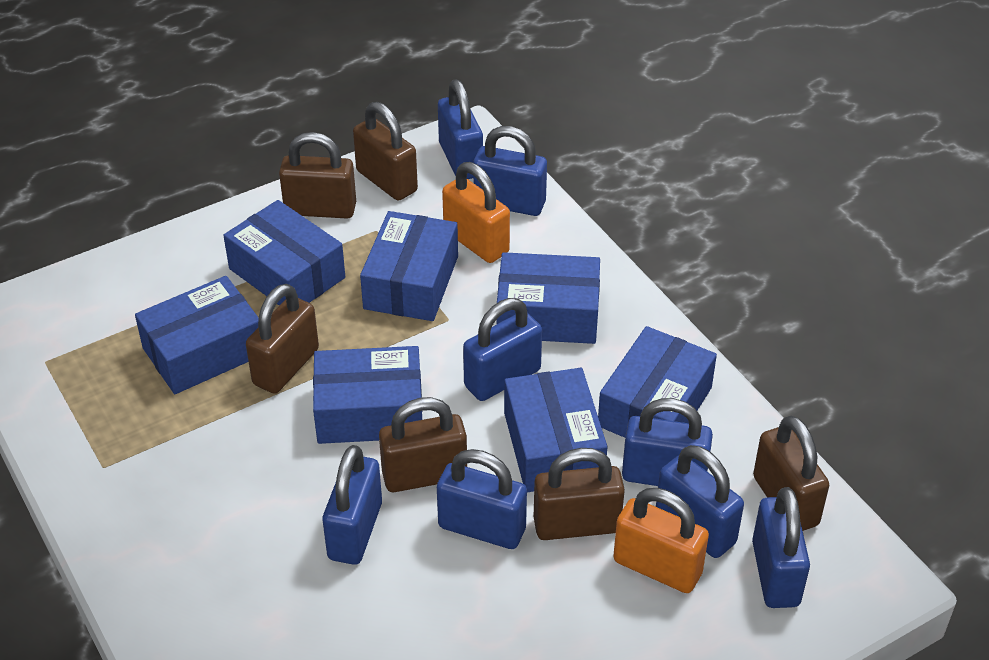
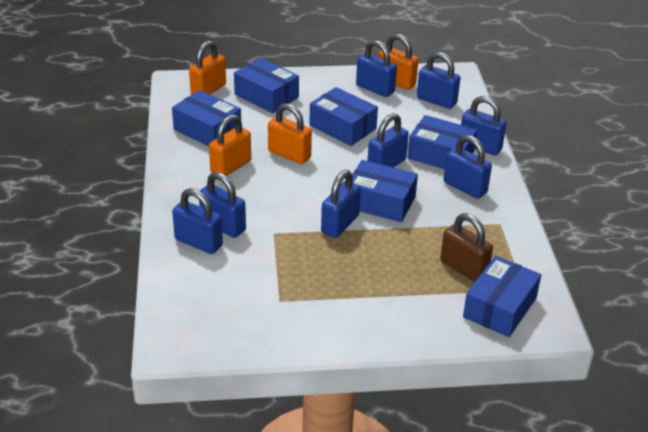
blue box: 7 -> 6
brown padlock: 6 -> 1
orange padlock: 2 -> 4

